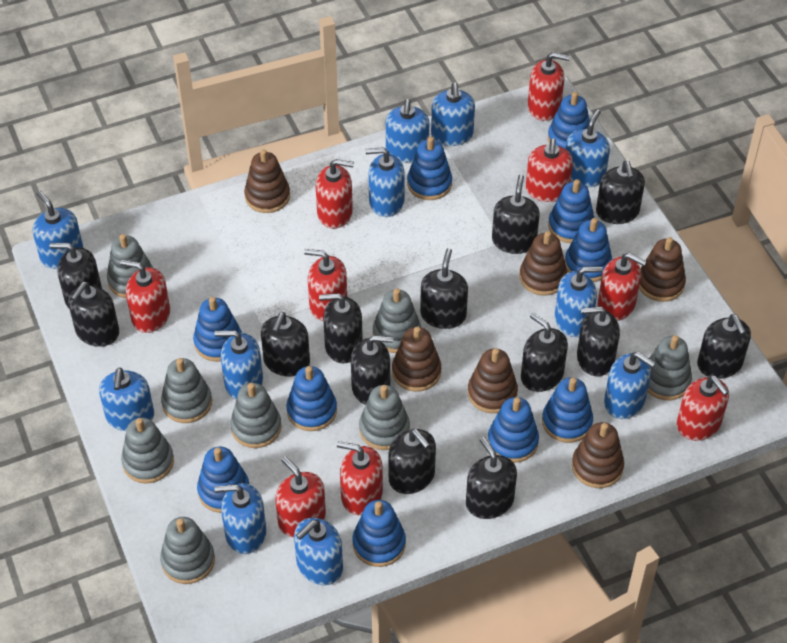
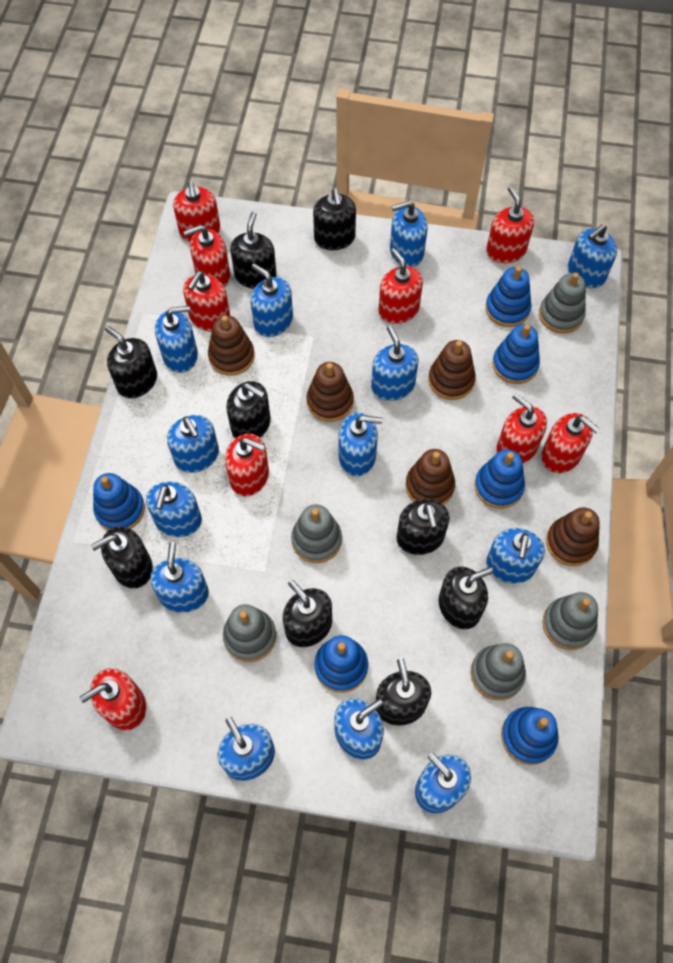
black soap dispenser: 13 -> 9
blue soap dispenser: 11 -> 13
blue stacking toy: 10 -> 6
brown stacking toy: 6 -> 5
grey stacking toy: 8 -> 5

